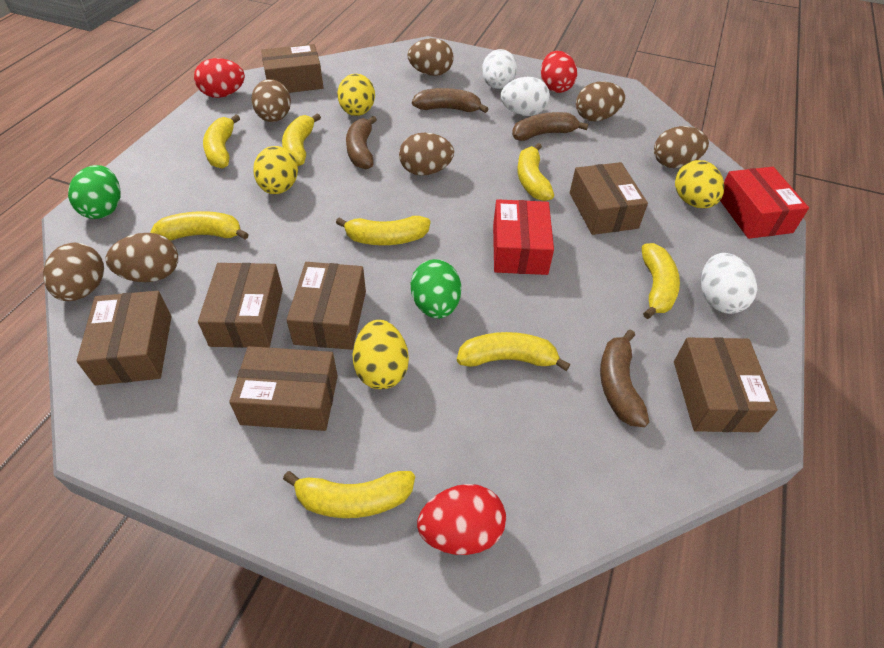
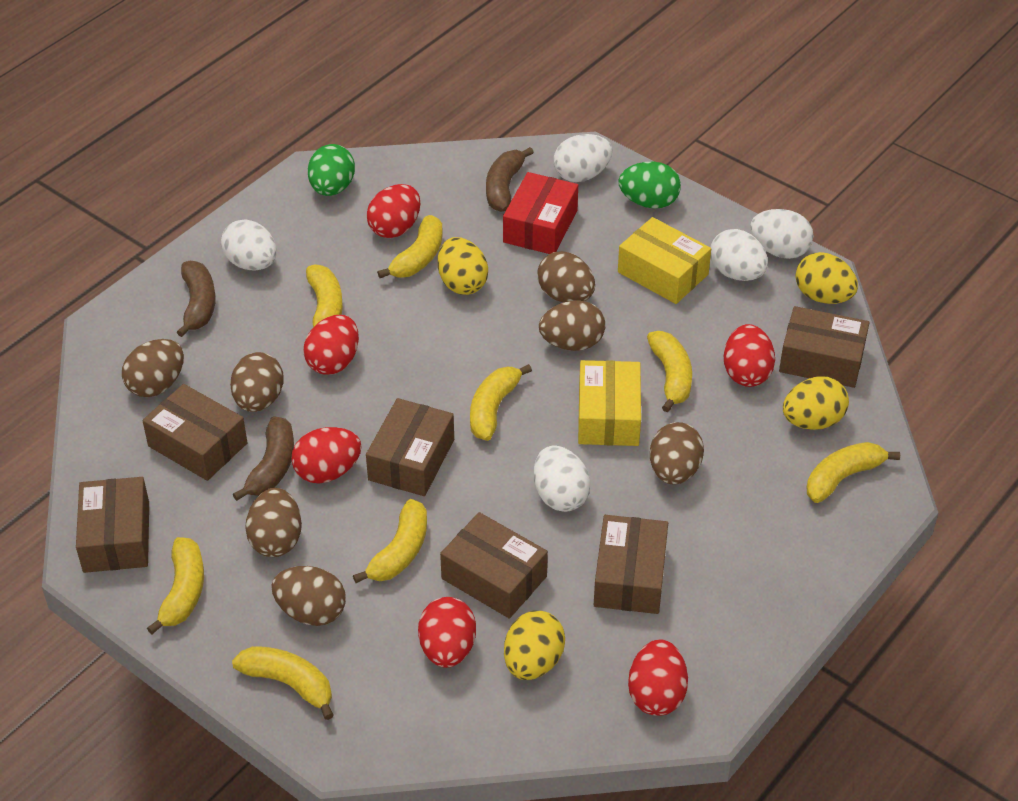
brown banana: 4 -> 3
brown box: 7 -> 6
red box: 2 -> 1
red egg: 3 -> 6
white egg: 3 -> 5
yellow box: 0 -> 2

